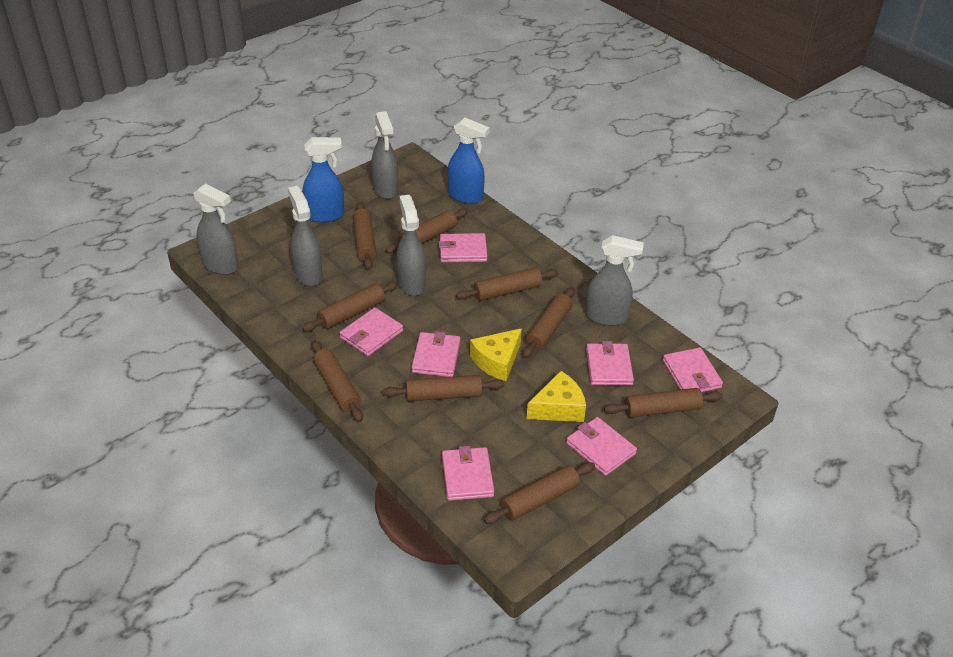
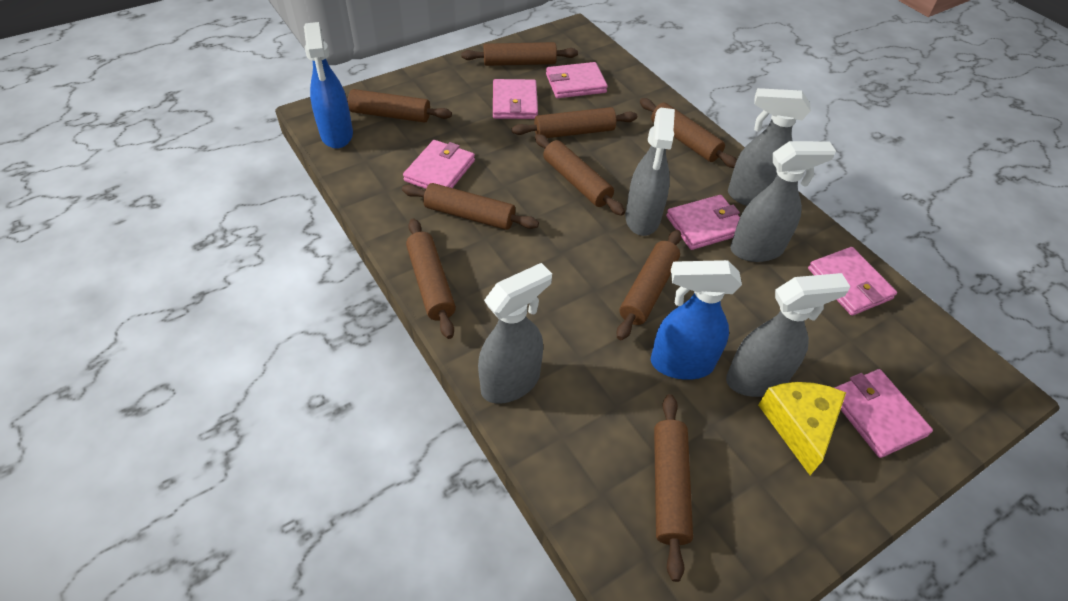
pink wallet: 7 -> 6
yellow cheese: 2 -> 1

